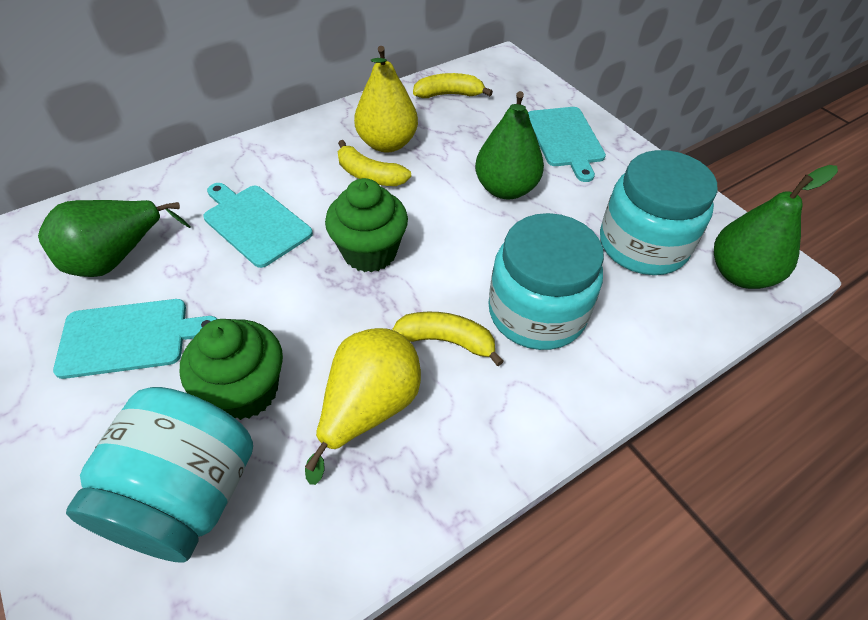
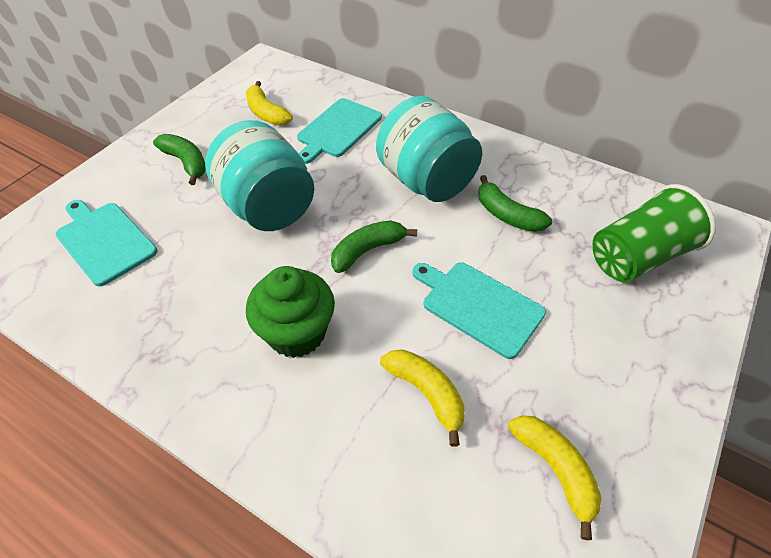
green banana: 0 -> 3
green cup: 0 -> 1
green cupcake: 2 -> 1
green pear: 3 -> 0
turquoise jar: 3 -> 2
yellow pear: 2 -> 0

